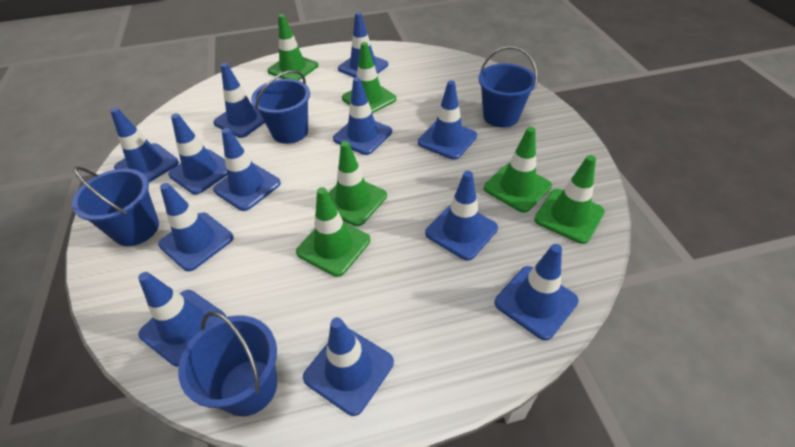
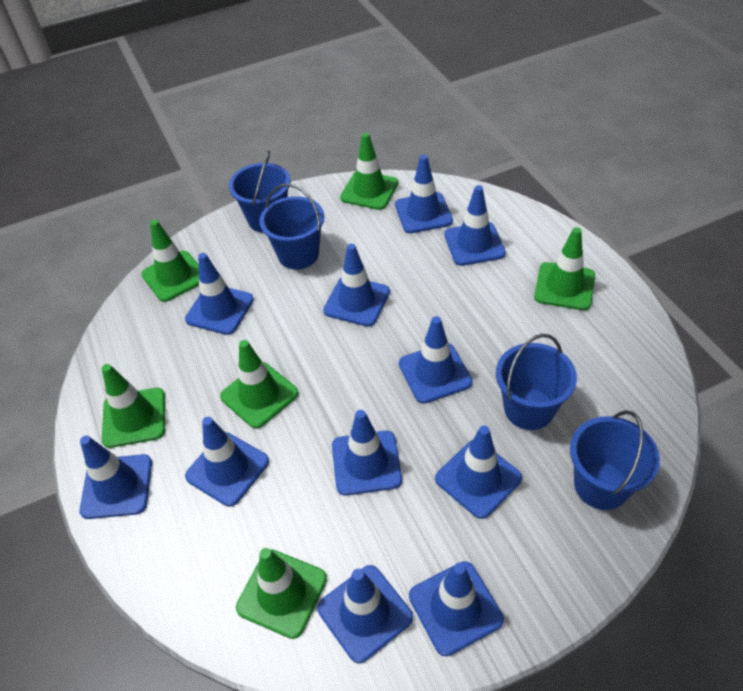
blue traffic cone: 12 -> 11

